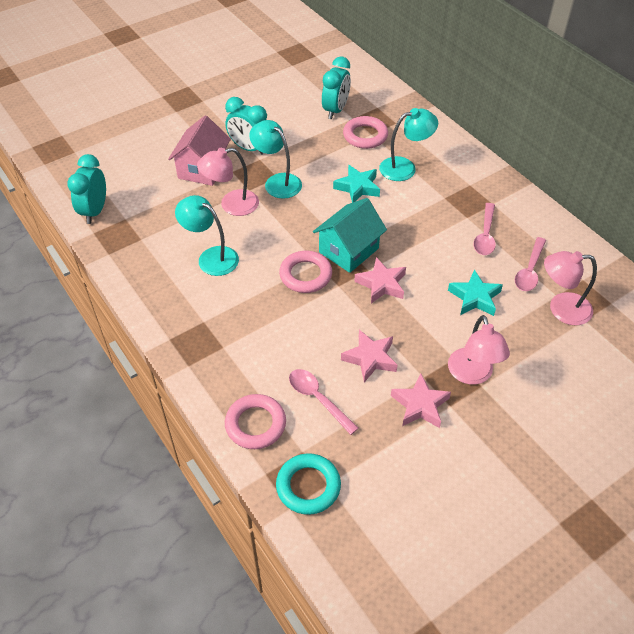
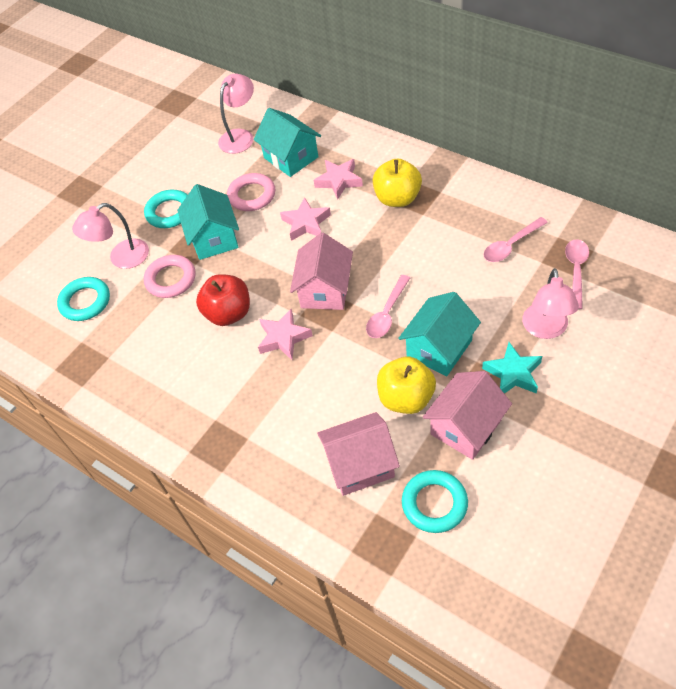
pink house: 1 -> 3
pink ring: 3 -> 2
red apple: 0 -> 1
turquoise clock: 3 -> 0
turquoise house: 1 -> 3
turquoise lamp: 3 -> 0
turquoise ring: 1 -> 3
turquoise star: 2 -> 1
yellow apple: 0 -> 2

